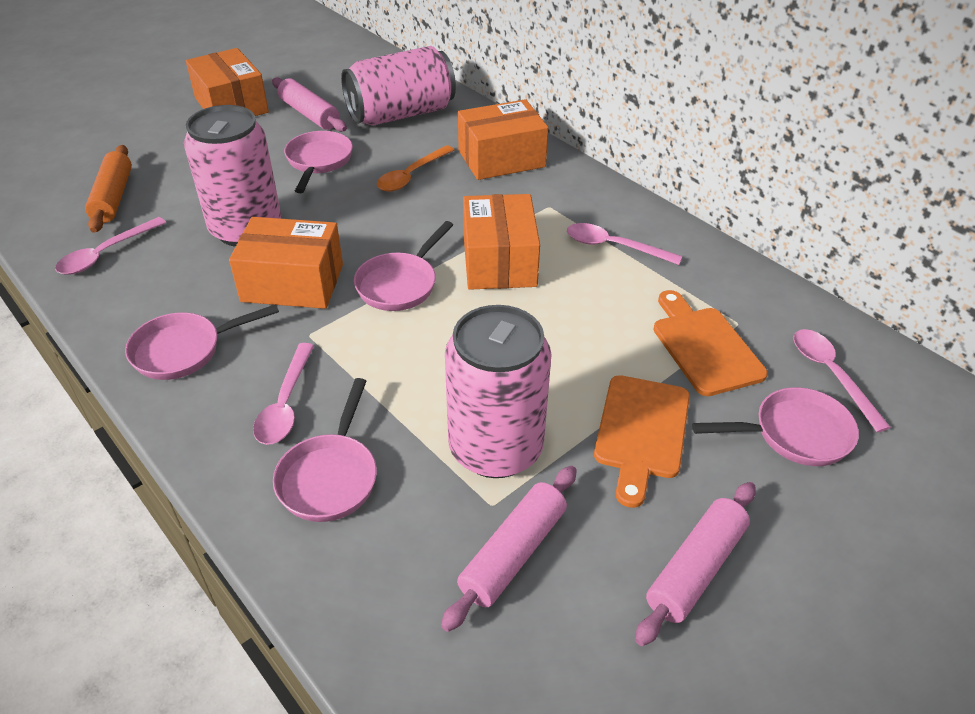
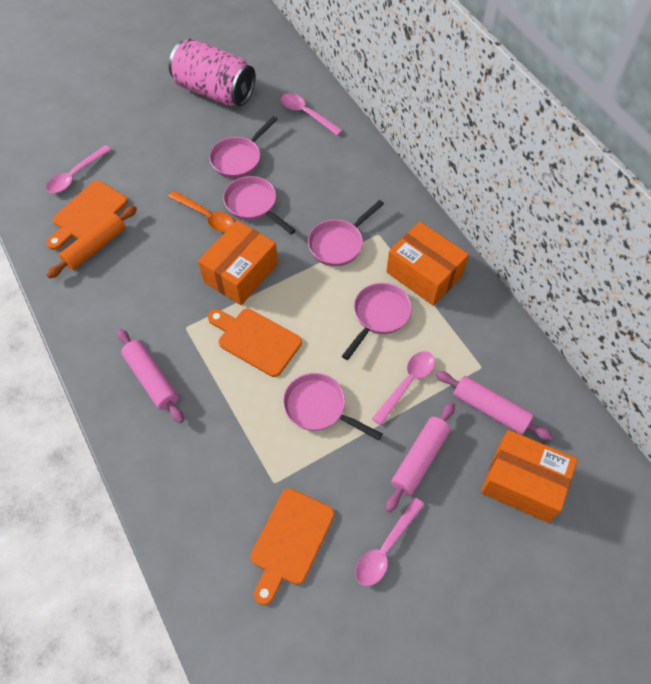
orange box: 4 -> 3
orange cutting board: 2 -> 3
pink can: 3 -> 1

